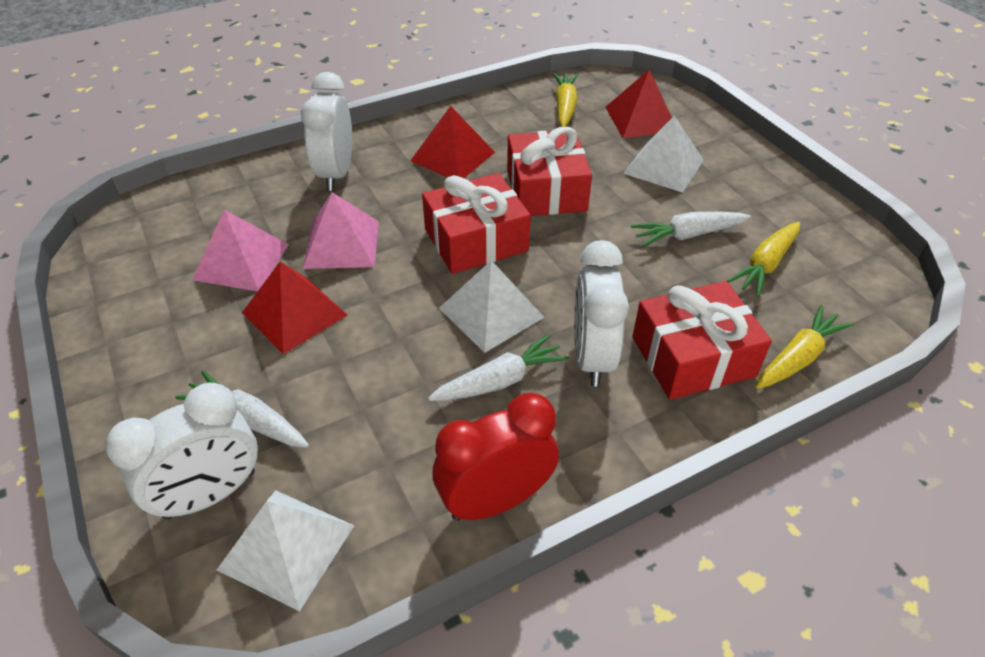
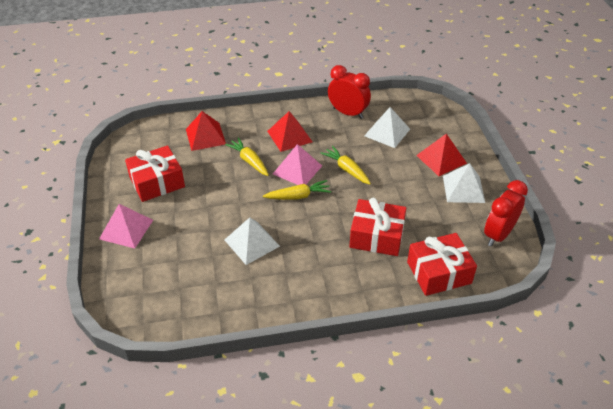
red clock: 1 -> 2
white carrot: 3 -> 0
white clock: 3 -> 0

